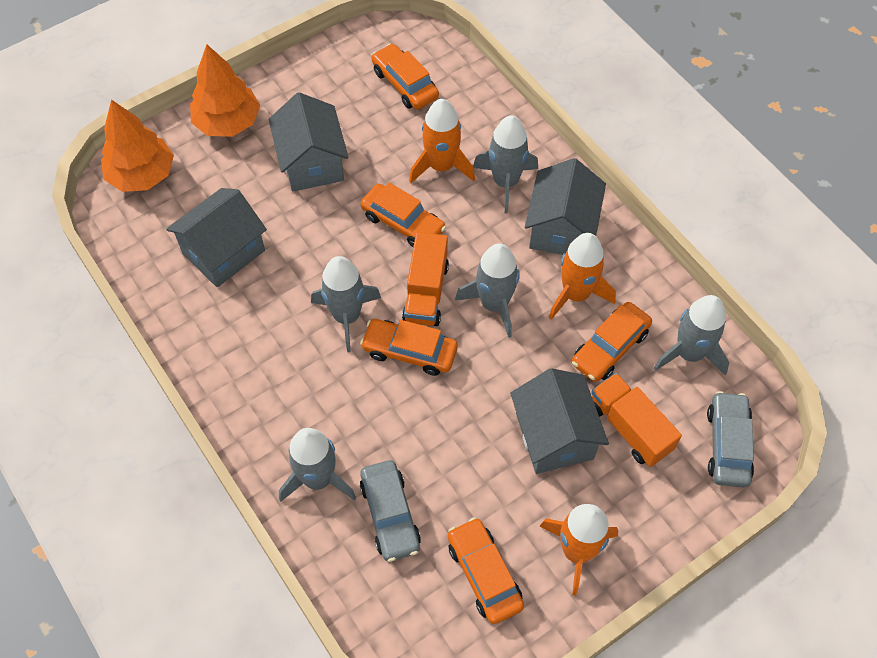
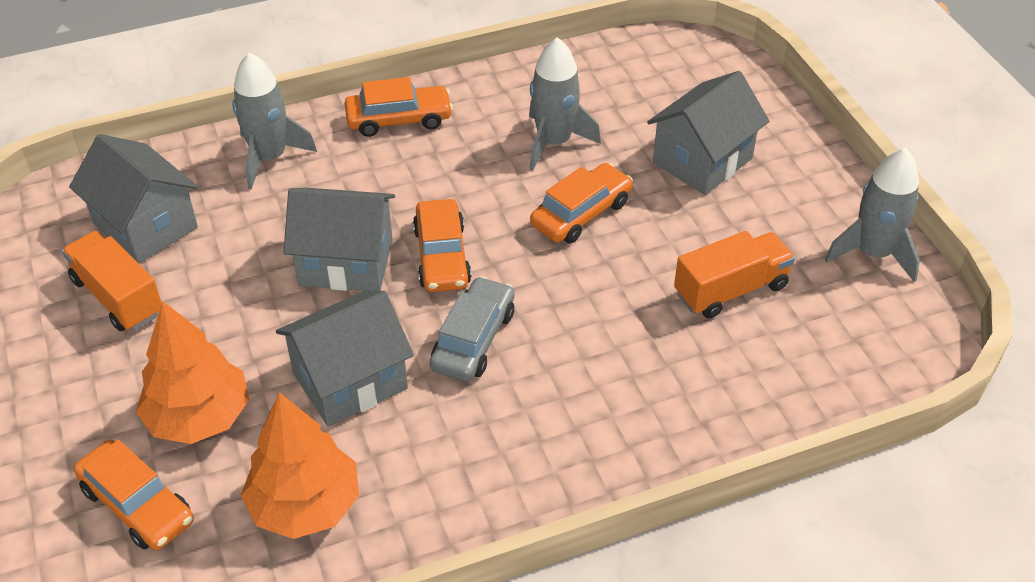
grey car: 2 -> 1
grey rocket: 5 -> 3
orange car: 5 -> 4
orange rocket: 3 -> 0

